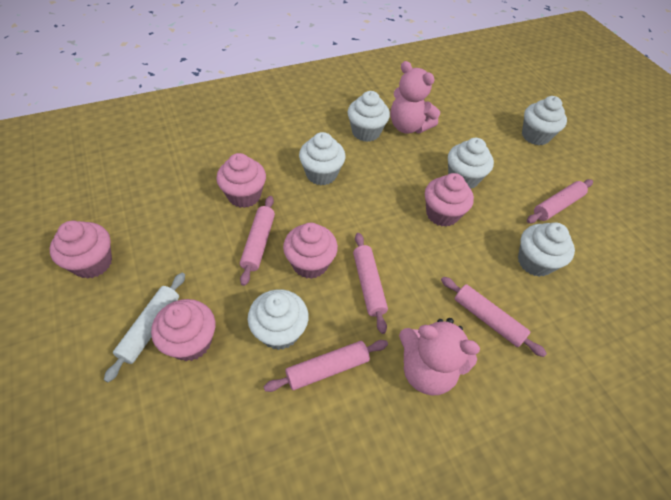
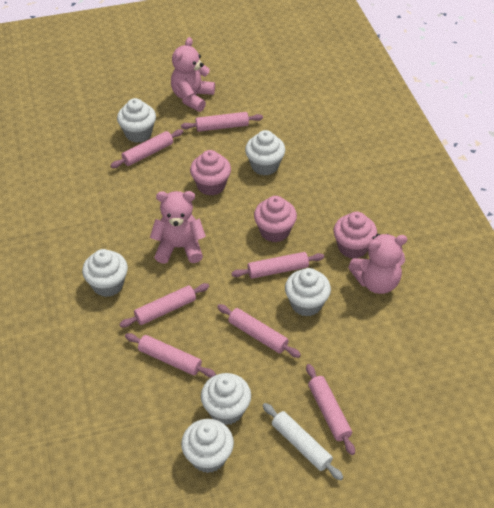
pink cupcake: 5 -> 3
pink rolling pin: 5 -> 7
pink teddy bear: 2 -> 3

